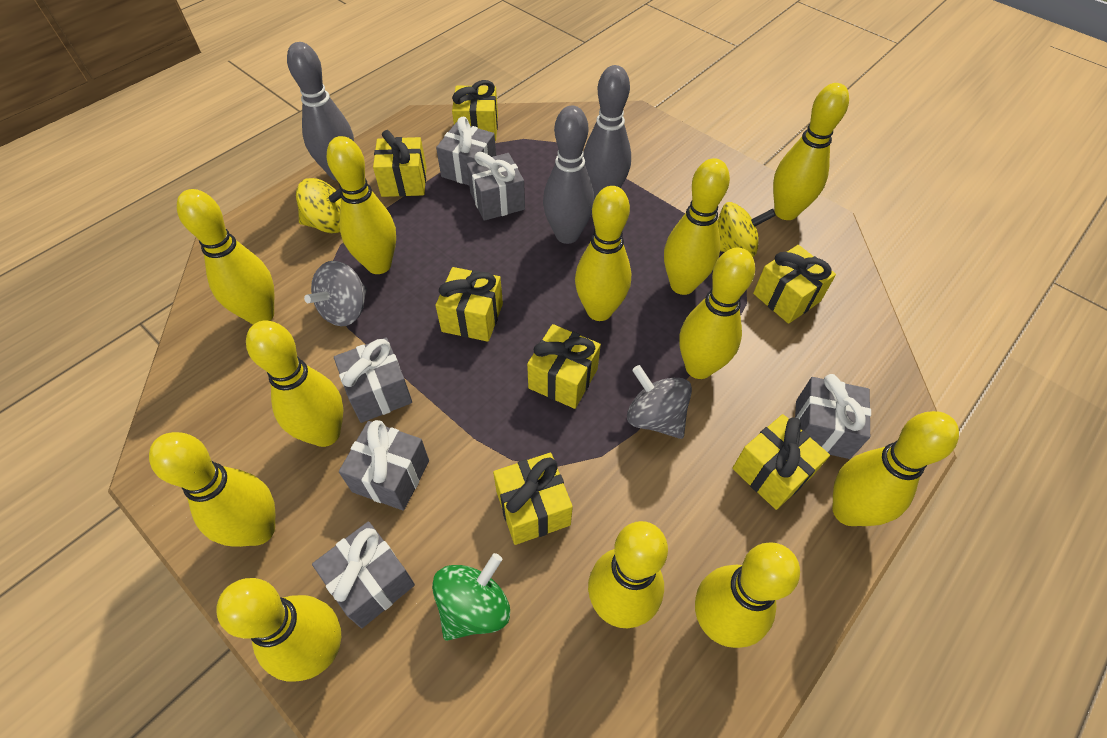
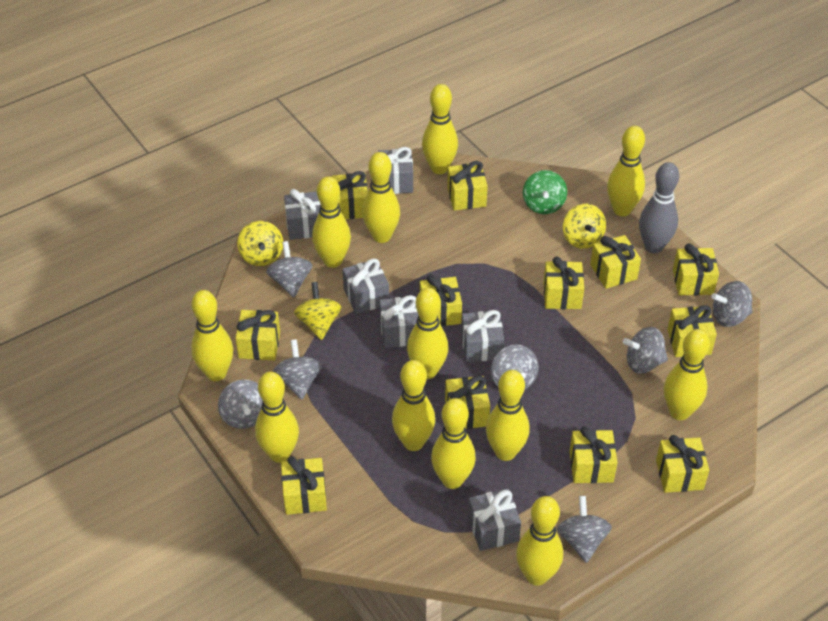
grey bowling pin: 3 -> 1
grey spinning top: 2 -> 7
yellow gift: 7 -> 12
yellow spinning top: 2 -> 3

